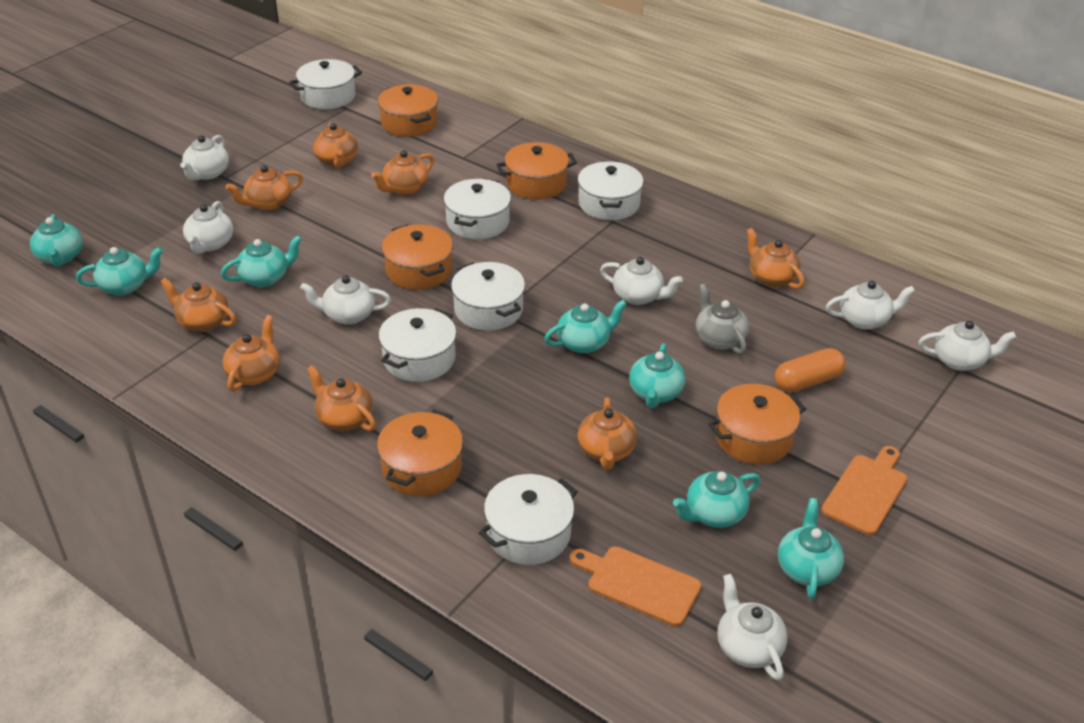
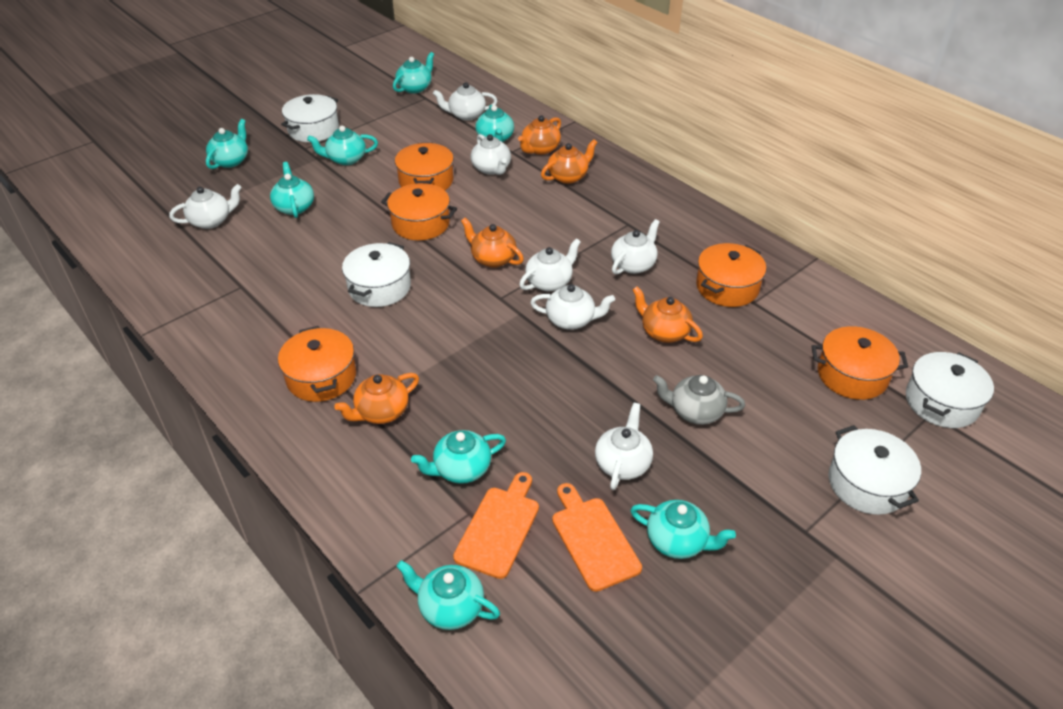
orange capsule: 1 -> 0
orange teapot: 8 -> 5
turquoise teapot: 7 -> 8
white pot: 6 -> 4

